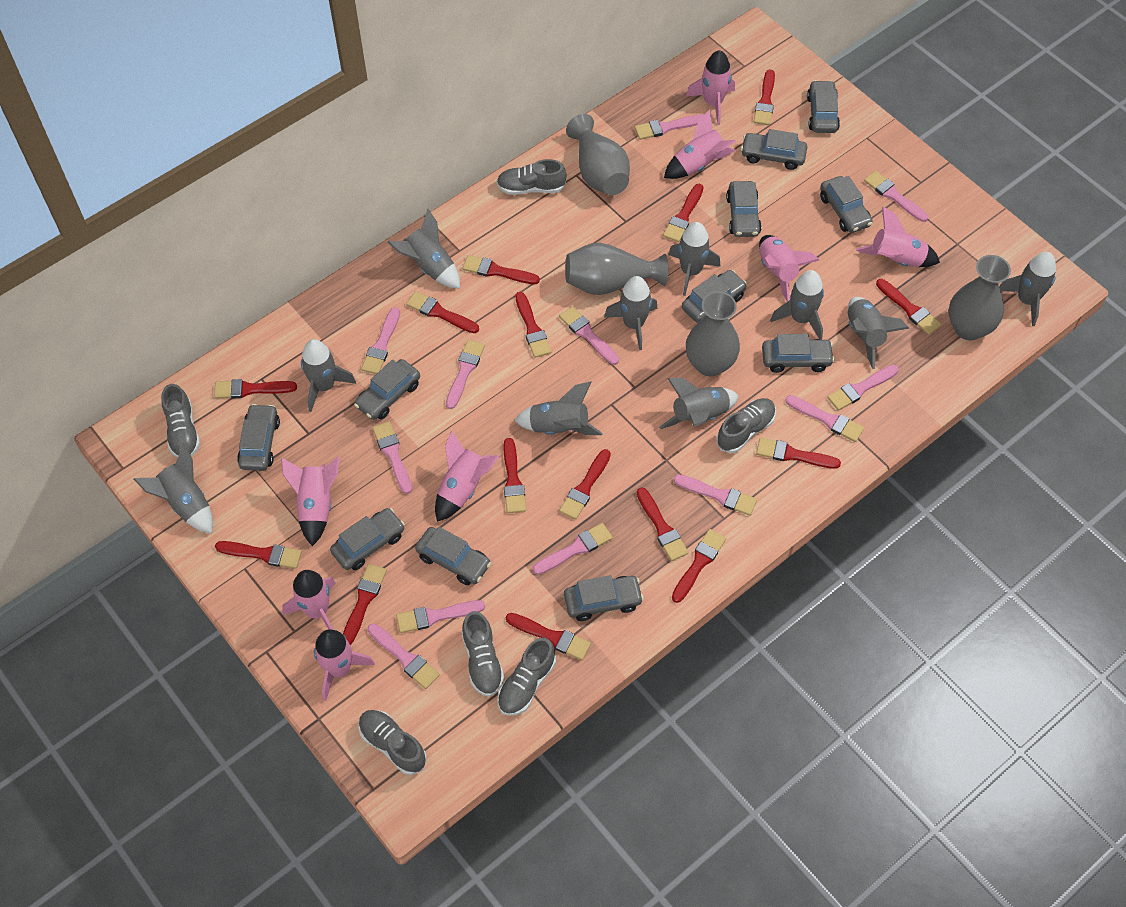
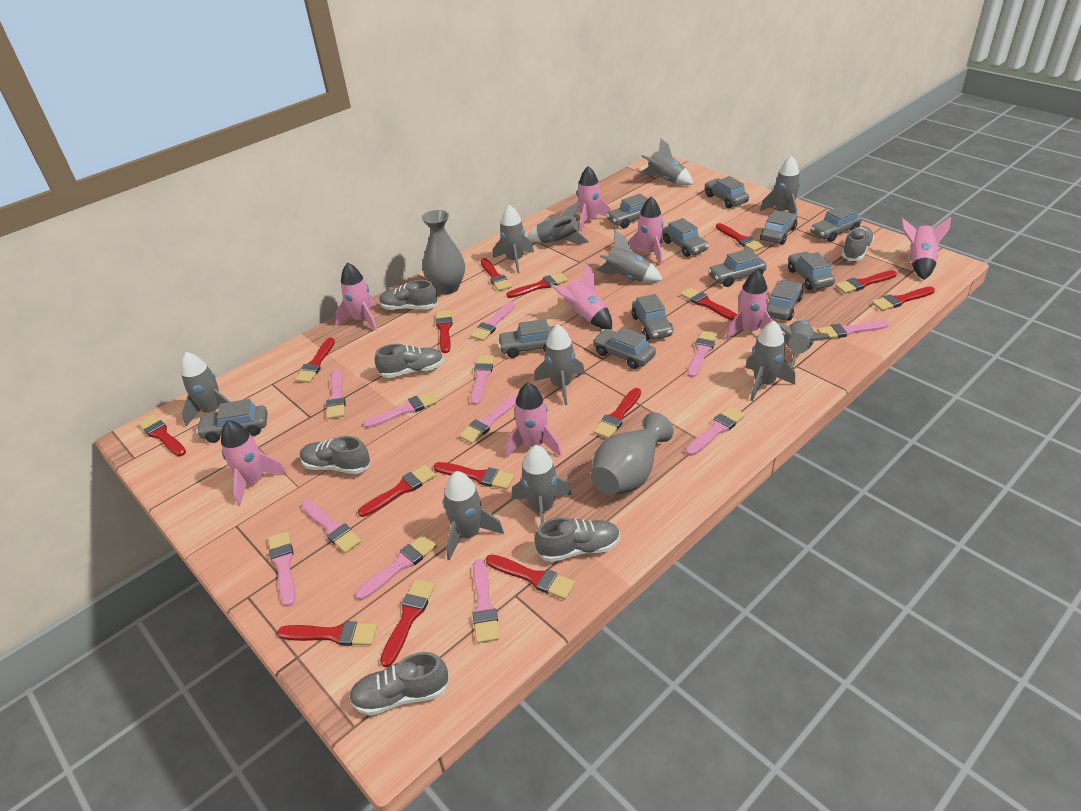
grey car: 11 -> 12
grey rocket: 10 -> 11
grey vase: 4 -> 2

